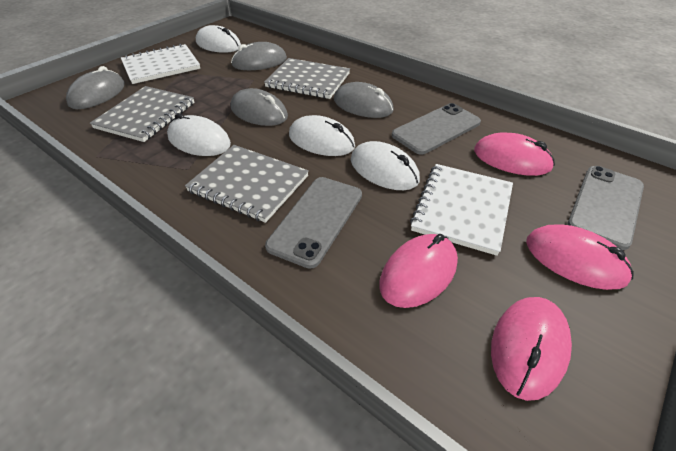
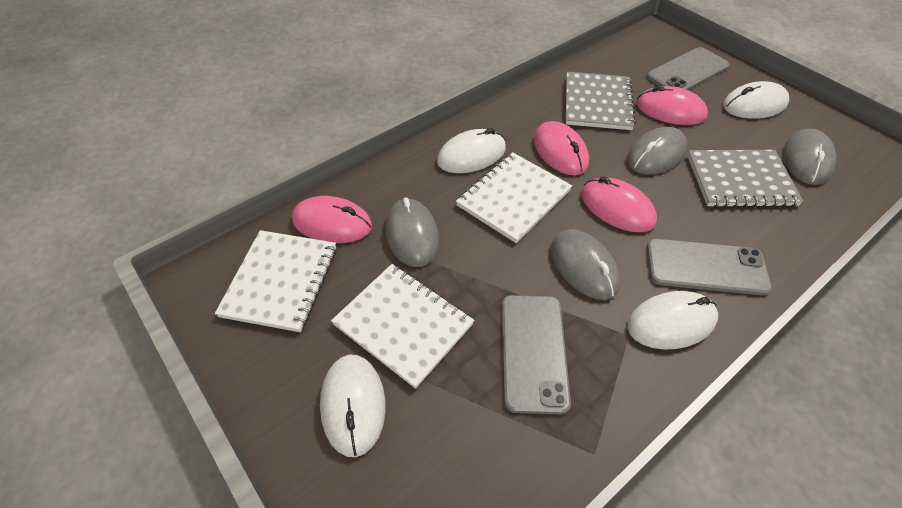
grey notebook: 3 -> 2
white notebook: 2 -> 3

